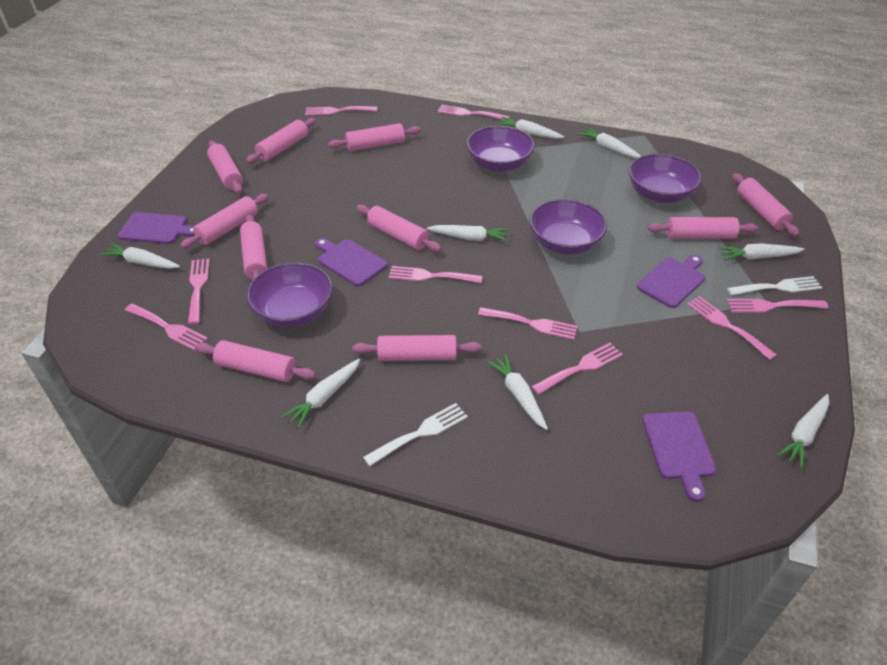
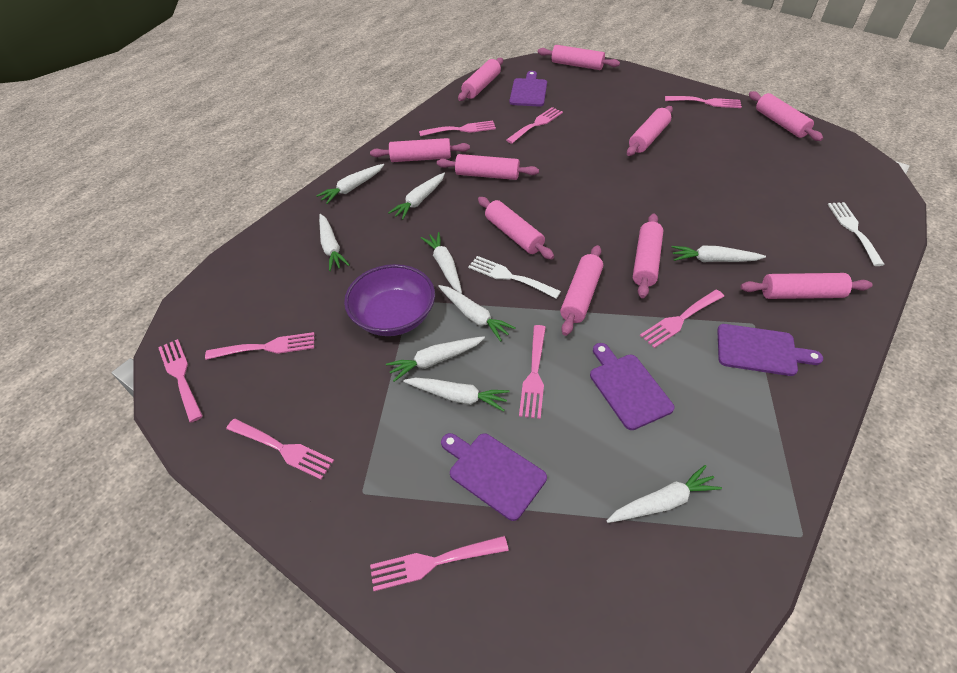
purple bowl: 4 -> 1
white carrot: 8 -> 9

